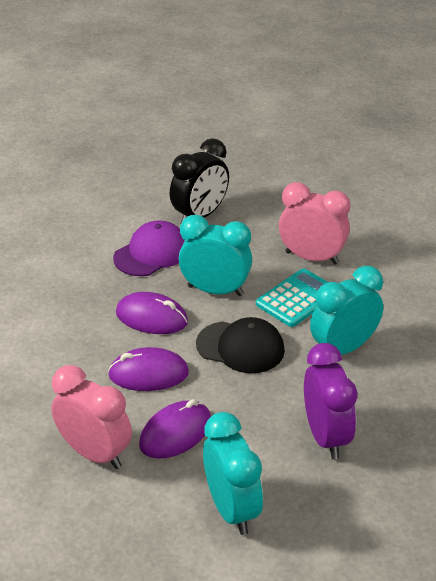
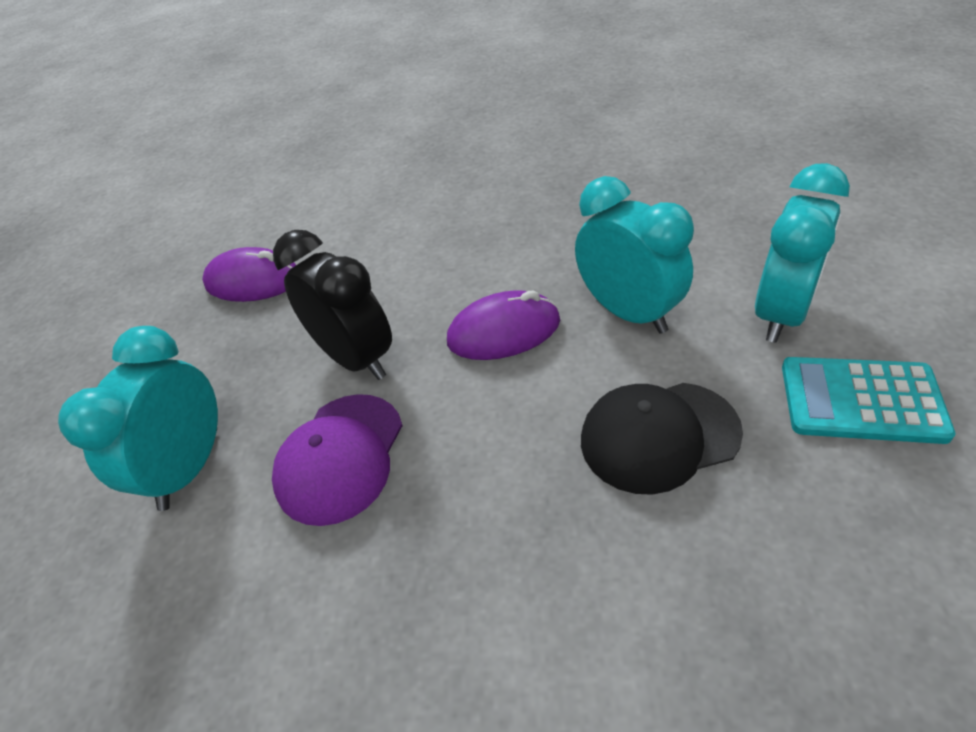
pink clock: 2 -> 0
purple clock: 1 -> 0
purple mouse: 3 -> 2

